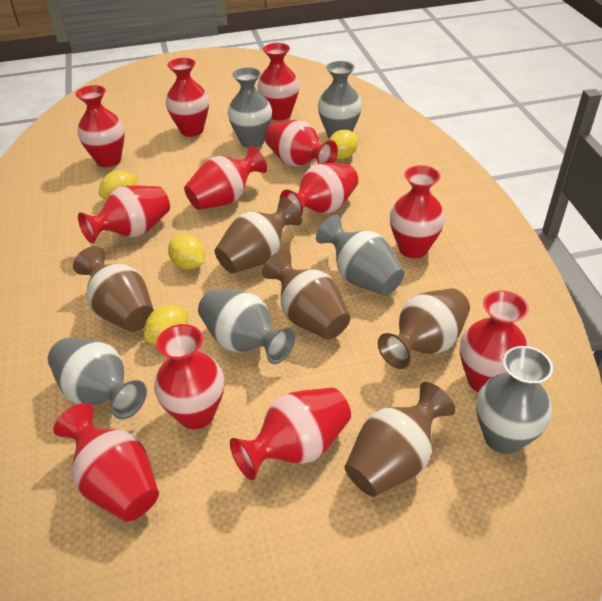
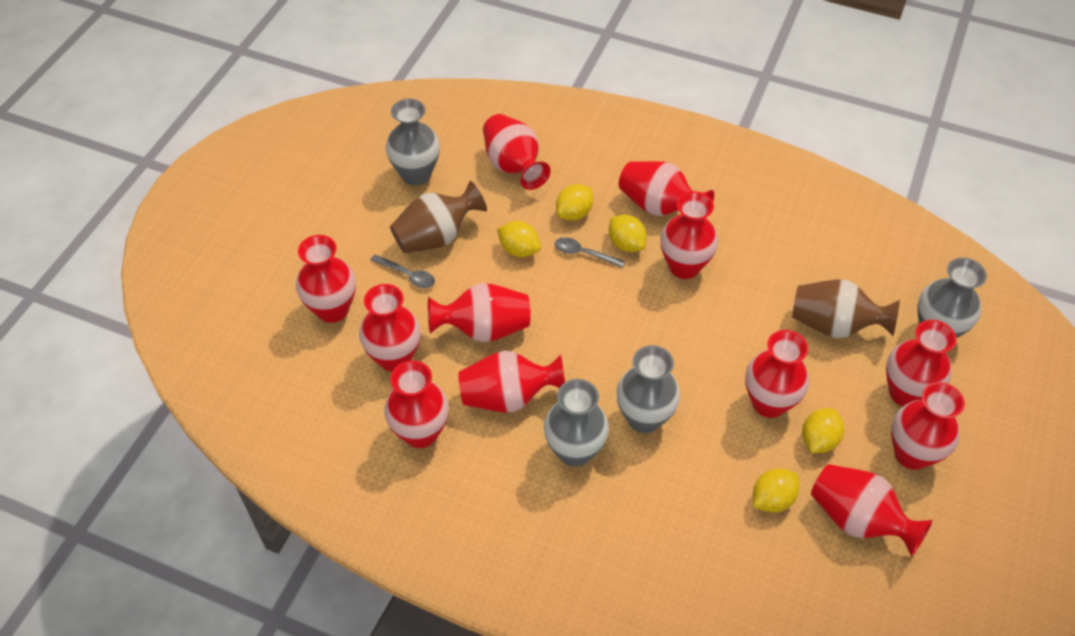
brown vase: 5 -> 2
grey spoon: 0 -> 2
grey vase: 6 -> 4
yellow lemon: 4 -> 5

